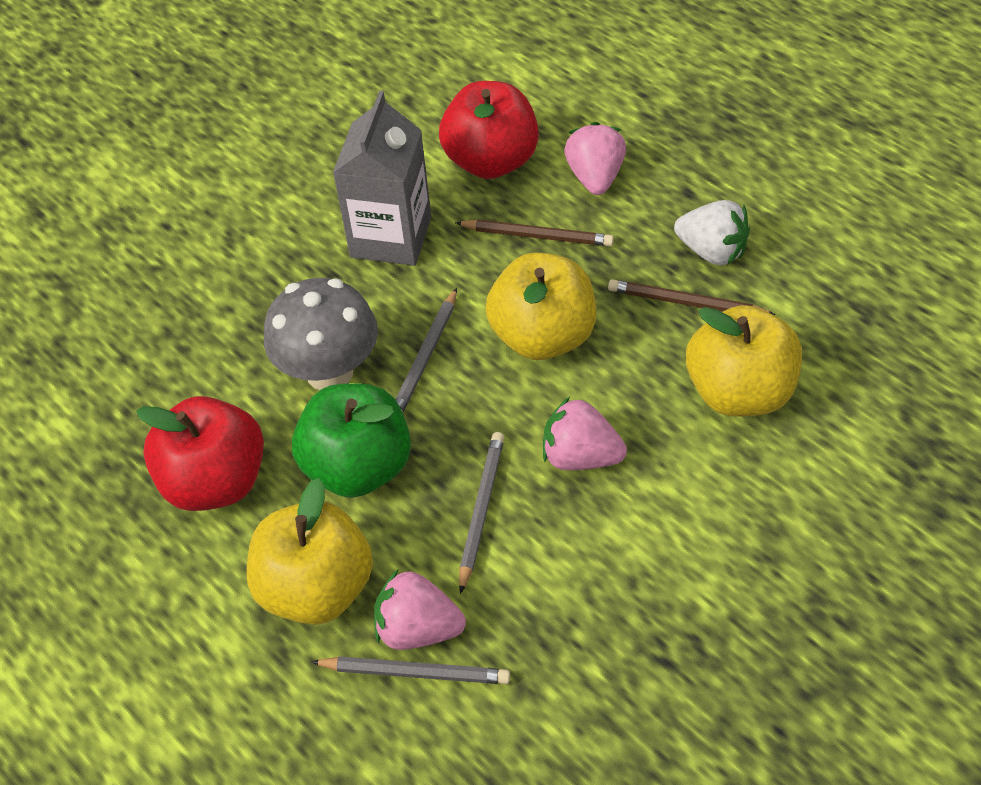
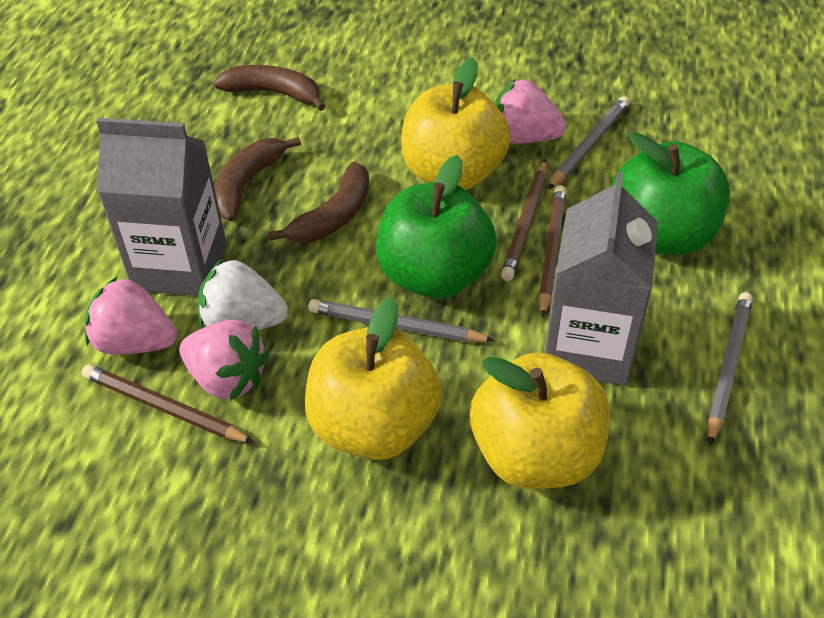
brown banana: 0 -> 3
brown pencil: 2 -> 3
green apple: 1 -> 2
grey carton: 1 -> 2
grey mushroom: 1 -> 0
red apple: 2 -> 0

